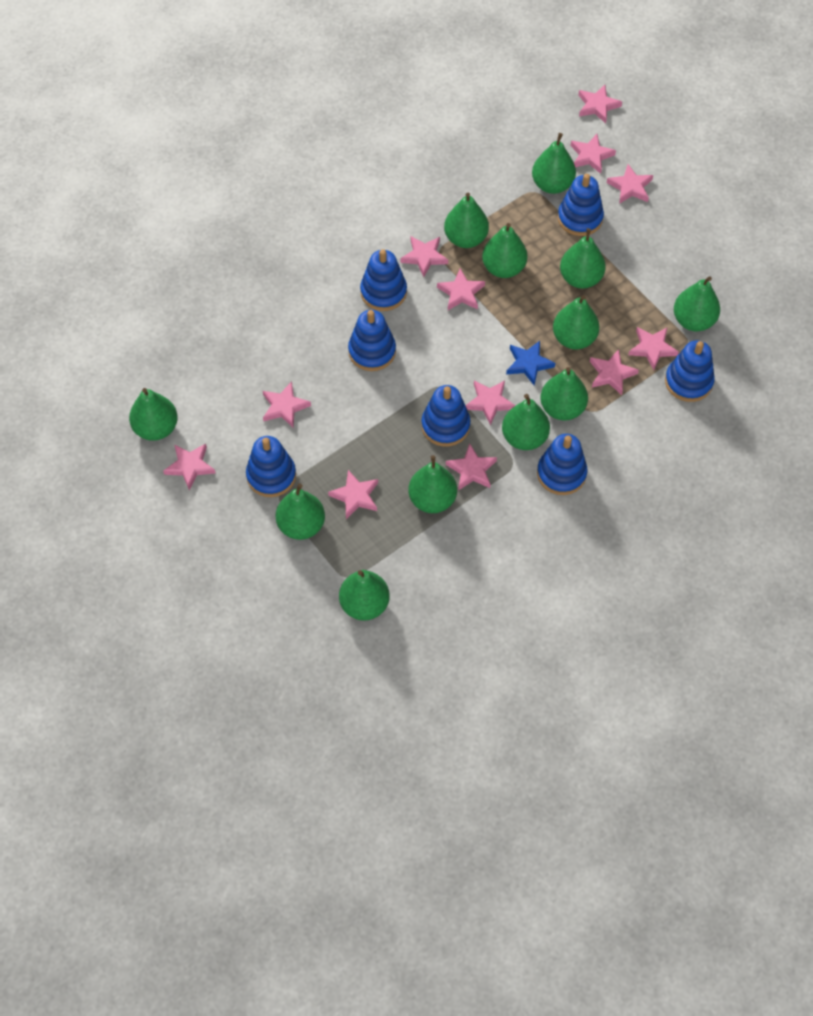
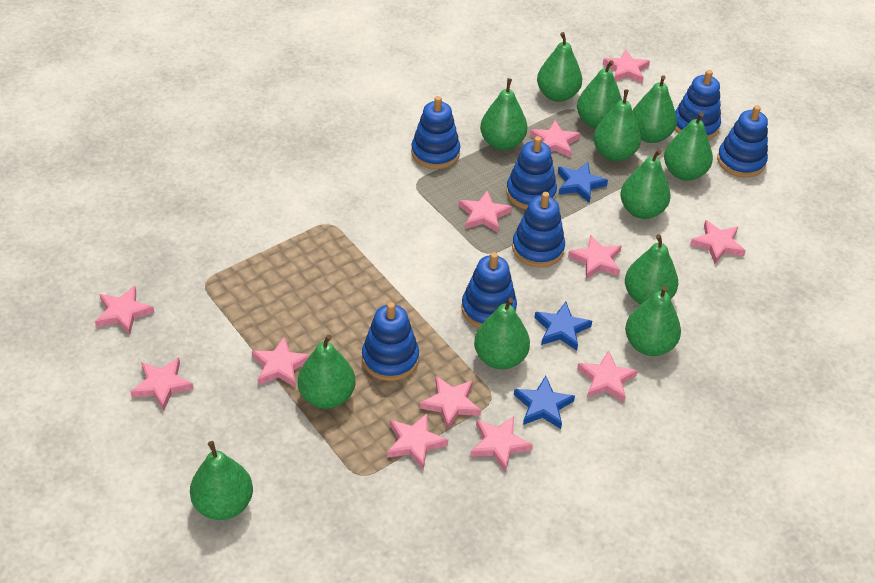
blue star: 1 -> 3

